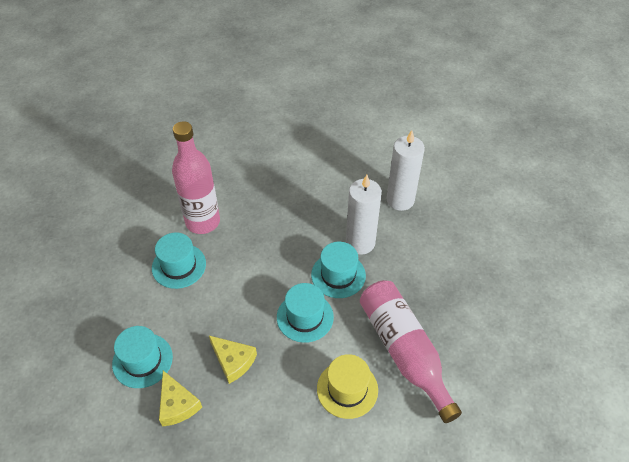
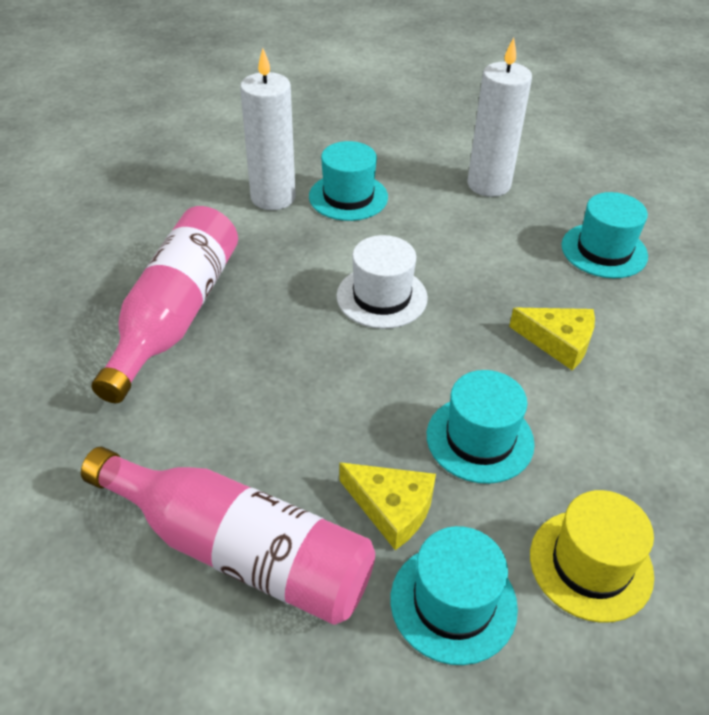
white hat: 0 -> 1

